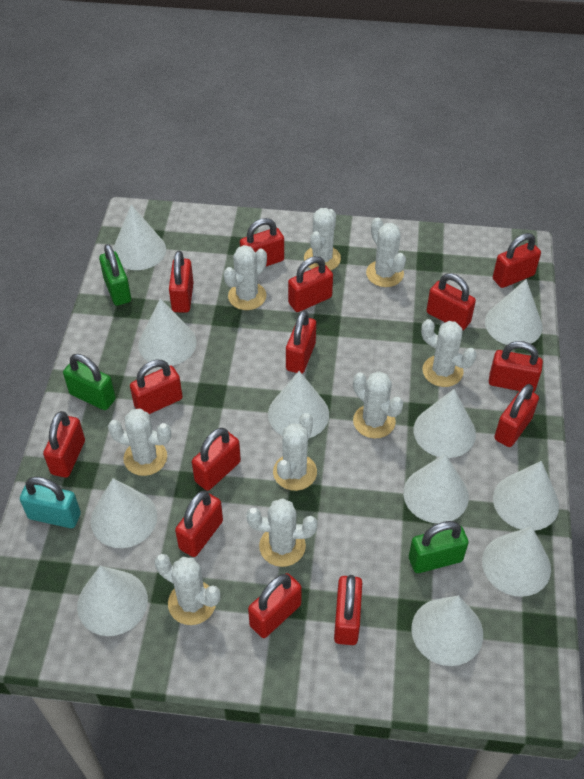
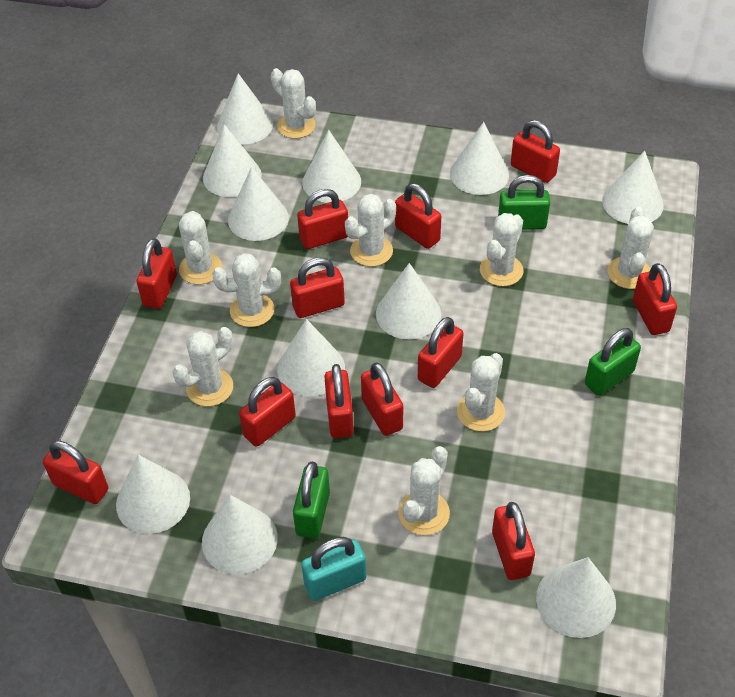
red padlock: 14 -> 12

